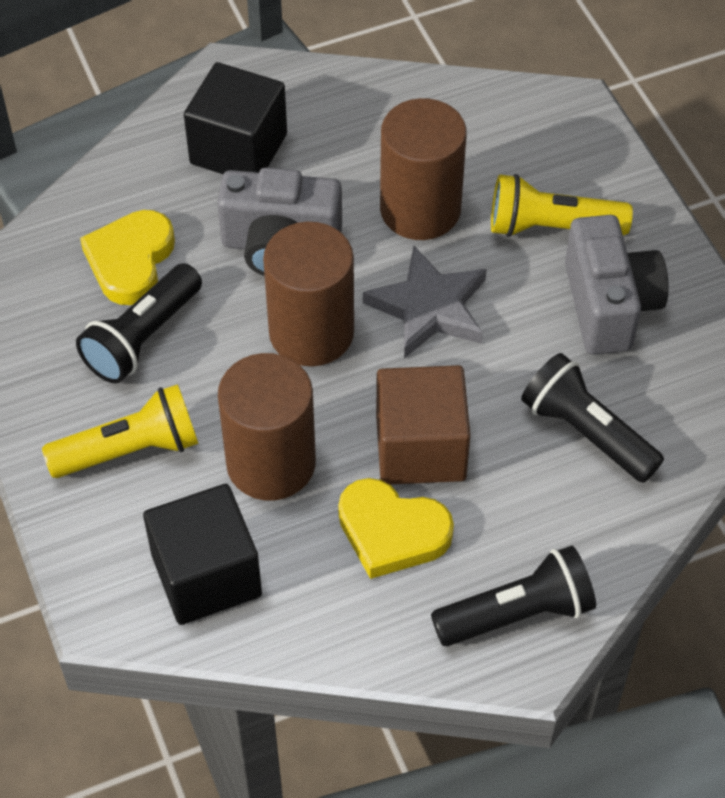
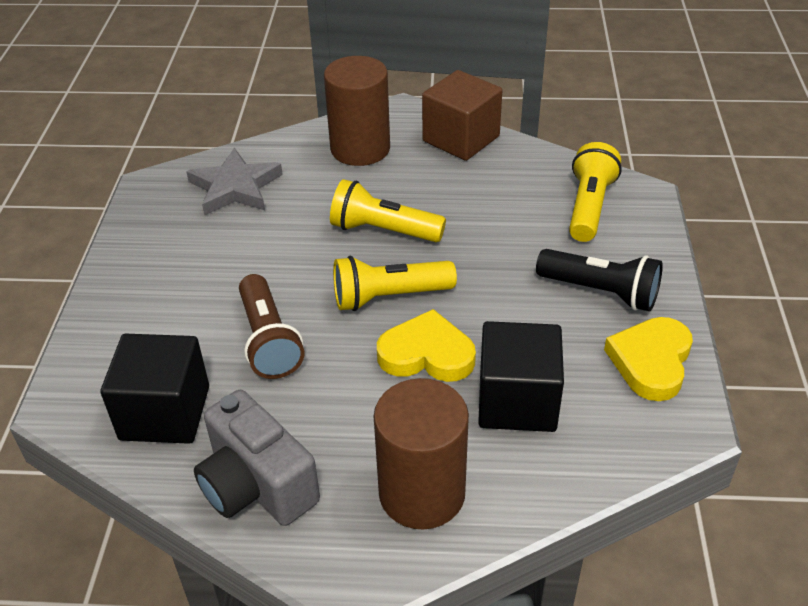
black flashlight: 3 -> 1
brown cylinder: 3 -> 2
brown flashlight: 0 -> 1
grey camera: 2 -> 1
yellow flashlight: 2 -> 3

